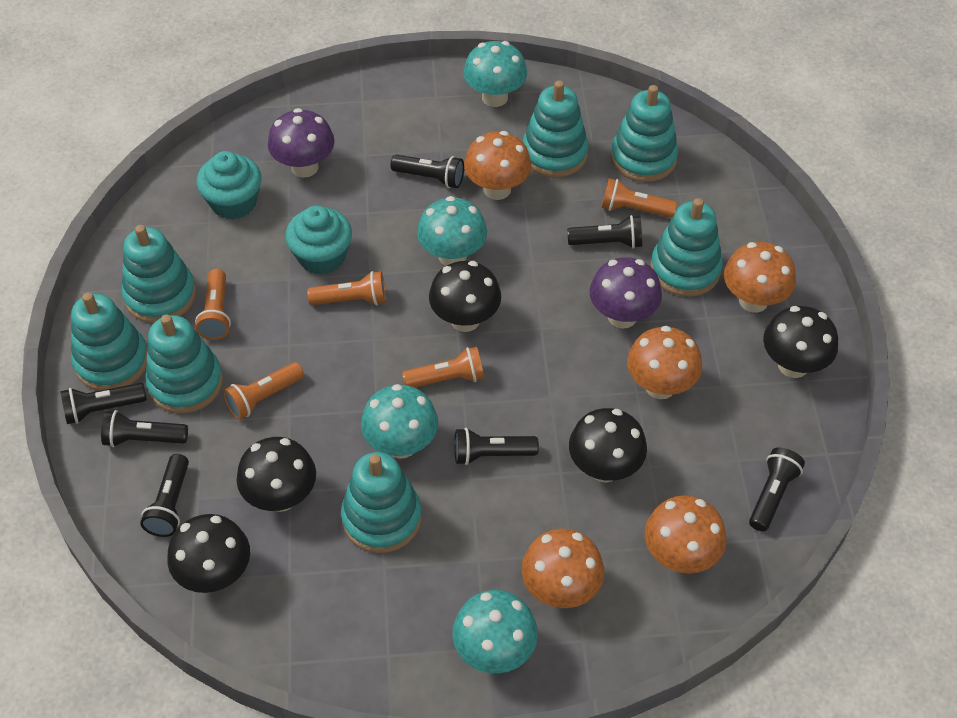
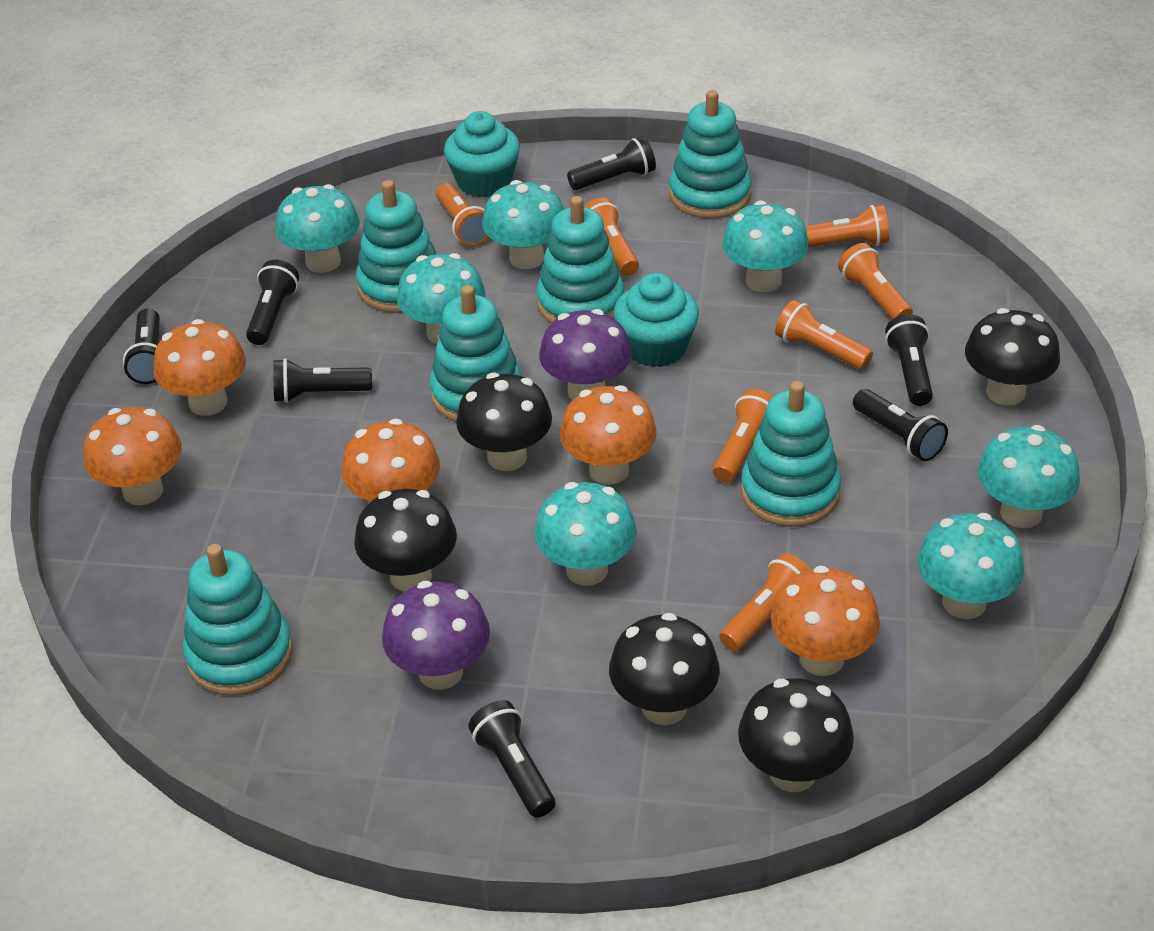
orange flashlight: 5 -> 7
turquoise mushroom: 4 -> 7
turquoise stacking toy: 7 -> 6

